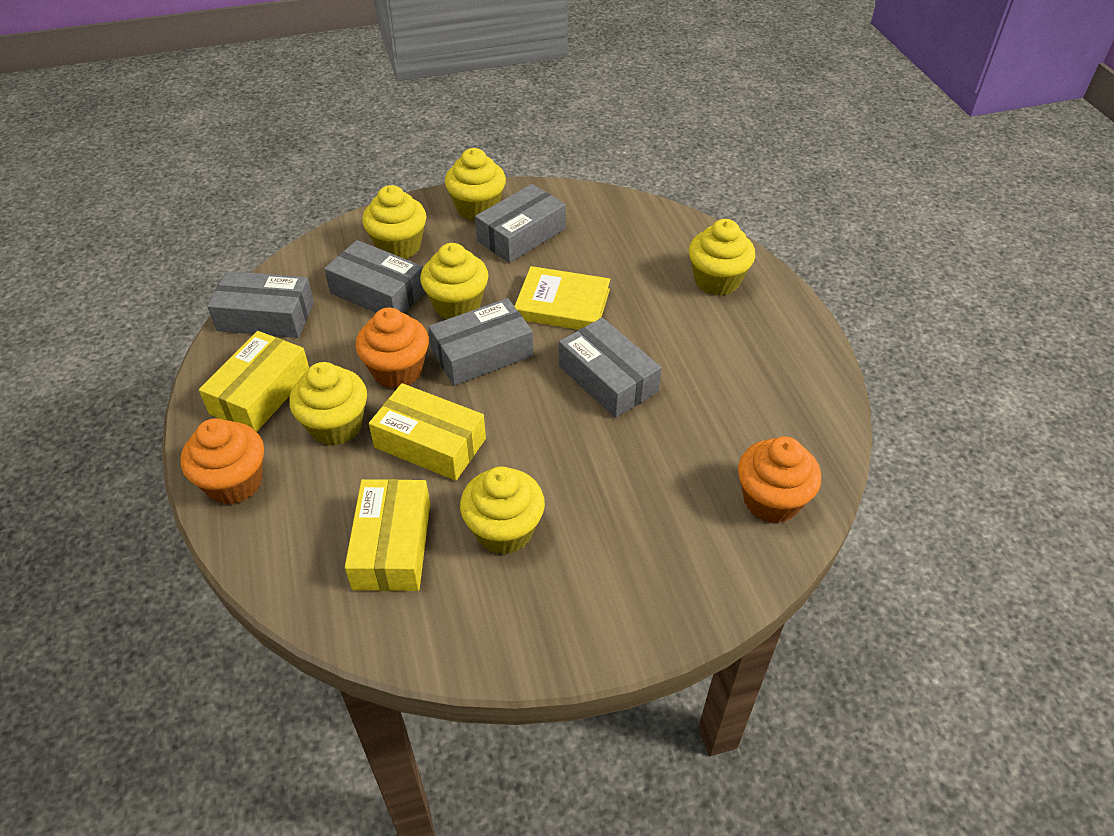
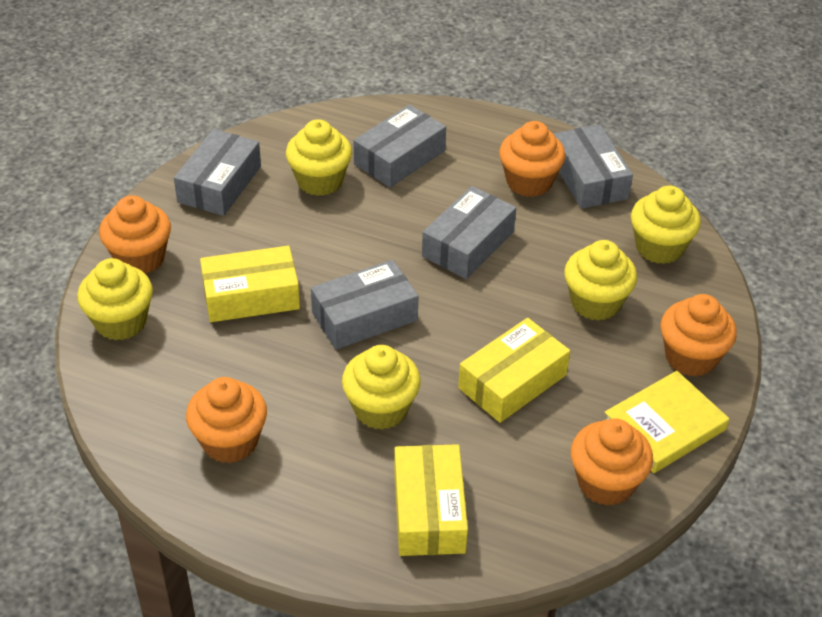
orange cupcake: 3 -> 5
yellow cupcake: 6 -> 5

